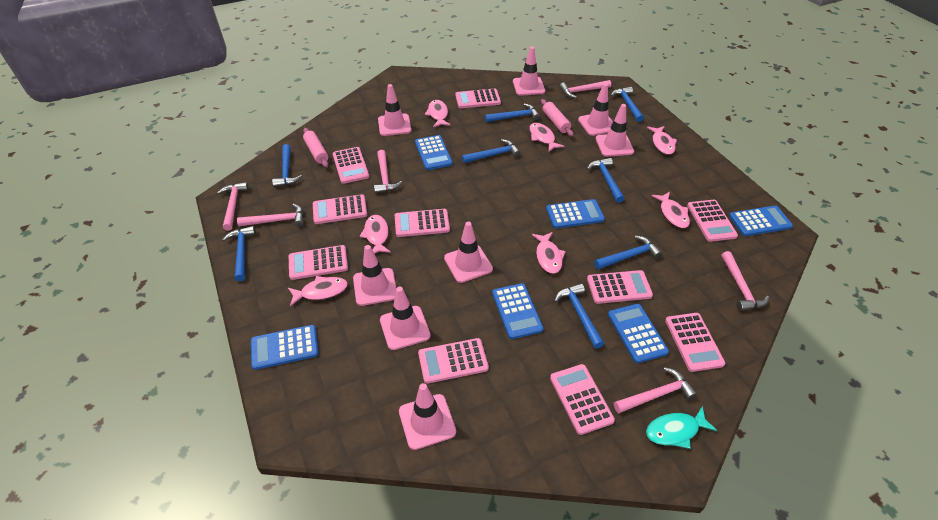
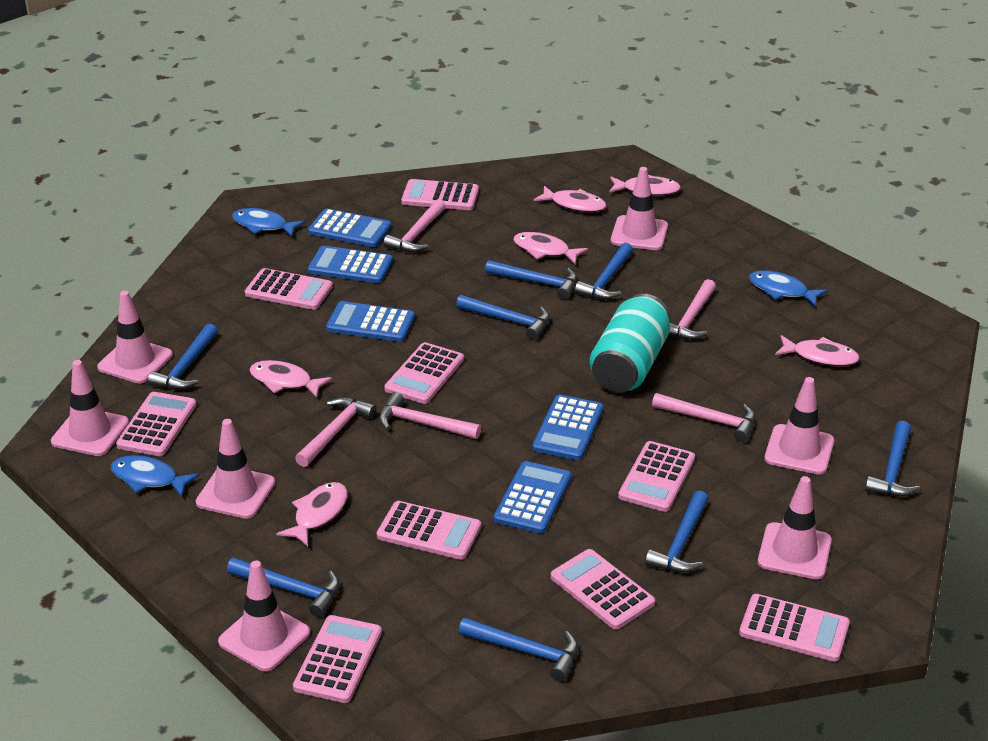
blue calculator: 6 -> 5
blue fish: 0 -> 3
pink calculator: 10 -> 9
pink fish: 7 -> 6
pink hammer: 6 -> 5
pink rolling pin: 2 -> 0
pink traffic cone: 8 -> 7
turquoise can: 0 -> 1
turquoise fish: 1 -> 0

